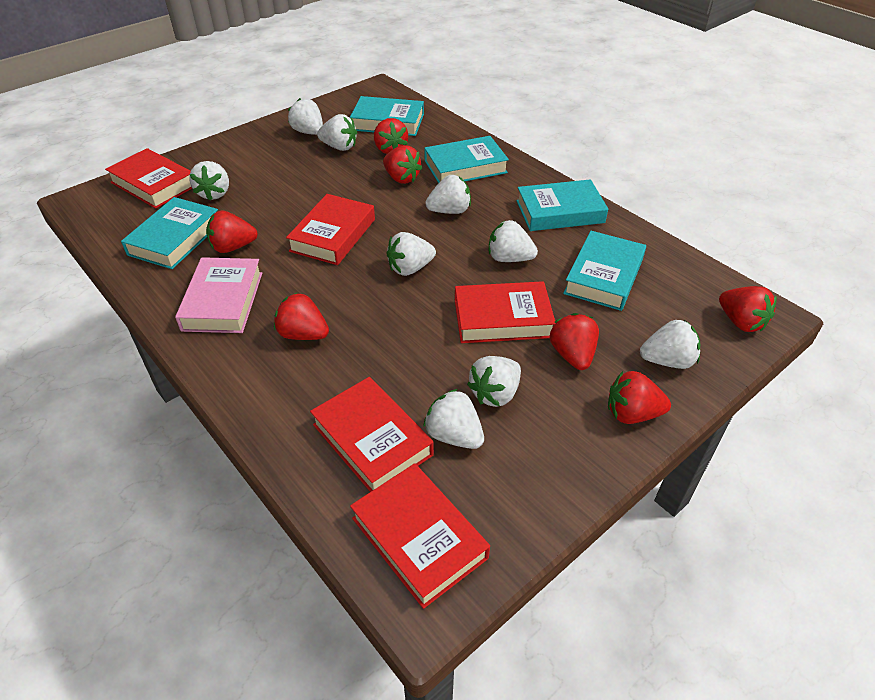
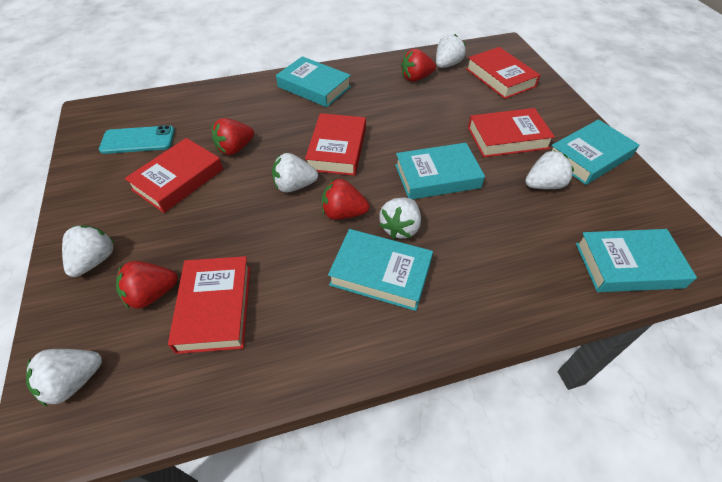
pink book: 1 -> 0
red strawberry: 7 -> 4
turquoise phone: 0 -> 1
white strawberry: 9 -> 6

